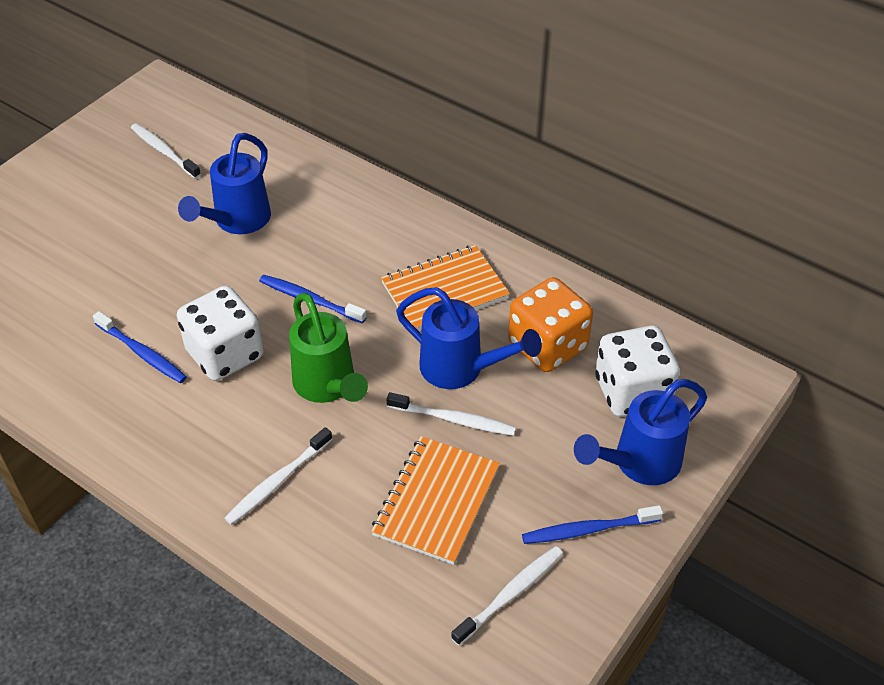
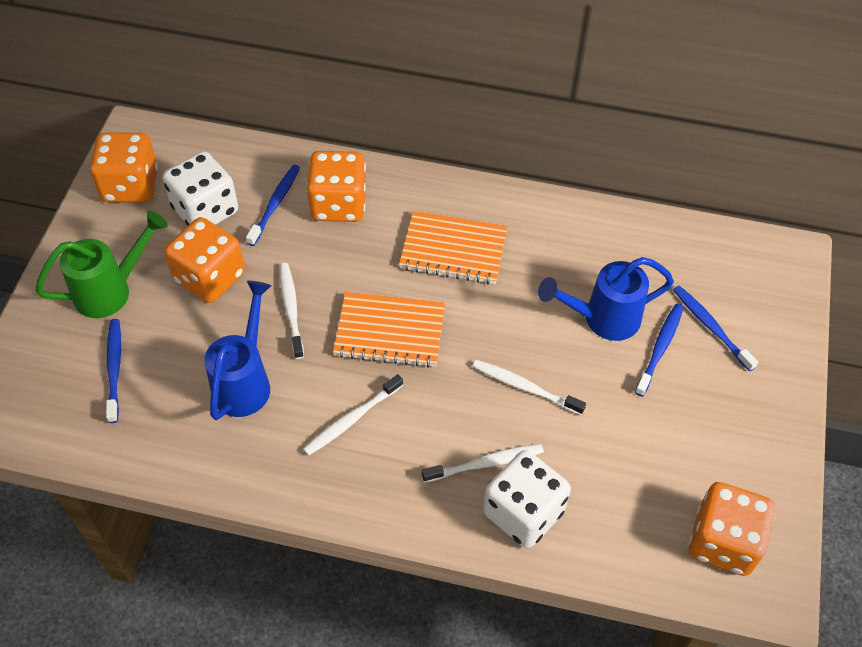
blue toothbrush: 3 -> 4
blue watering can: 3 -> 2
orange dice: 1 -> 4

